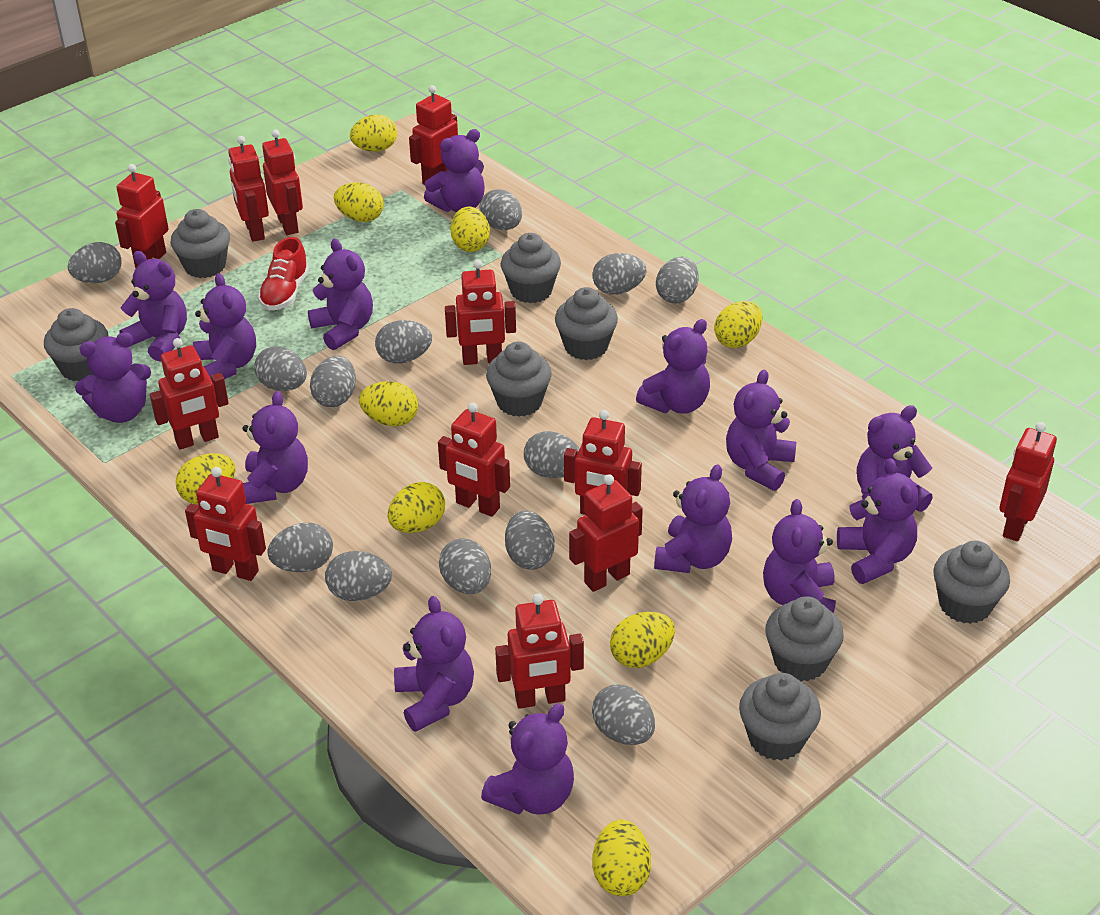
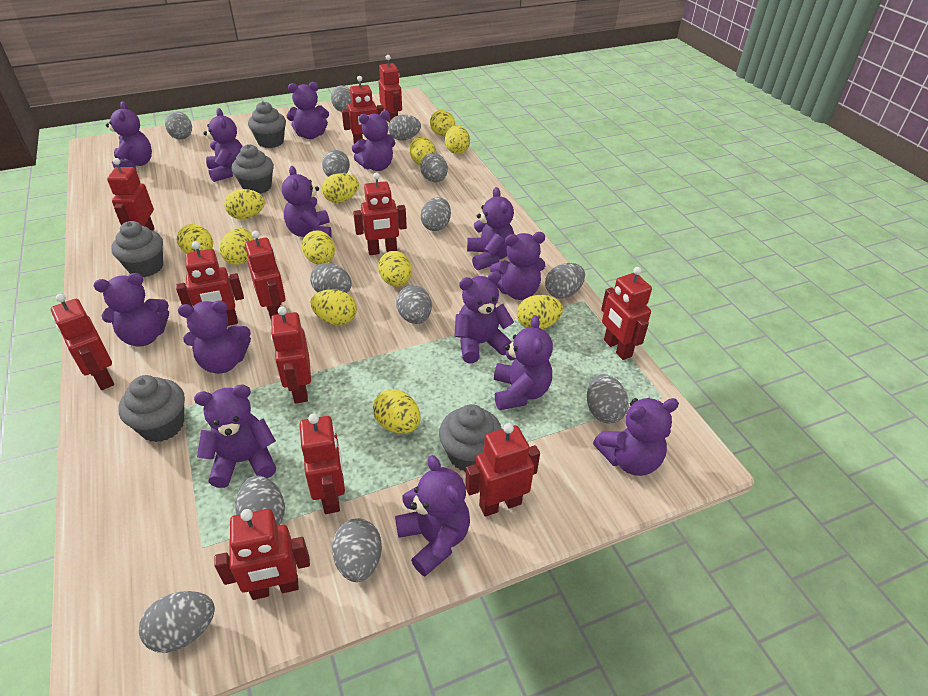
grey cupcake: 8 -> 5
red shoe: 1 -> 0
yellow egg: 9 -> 12

